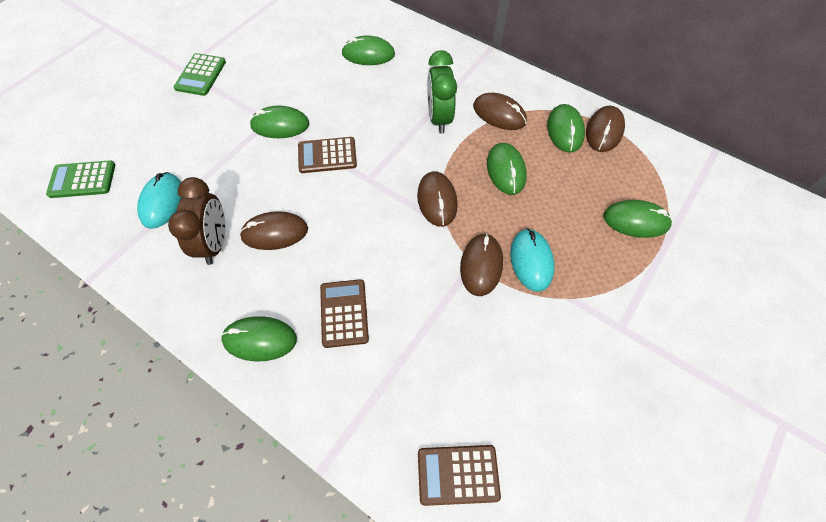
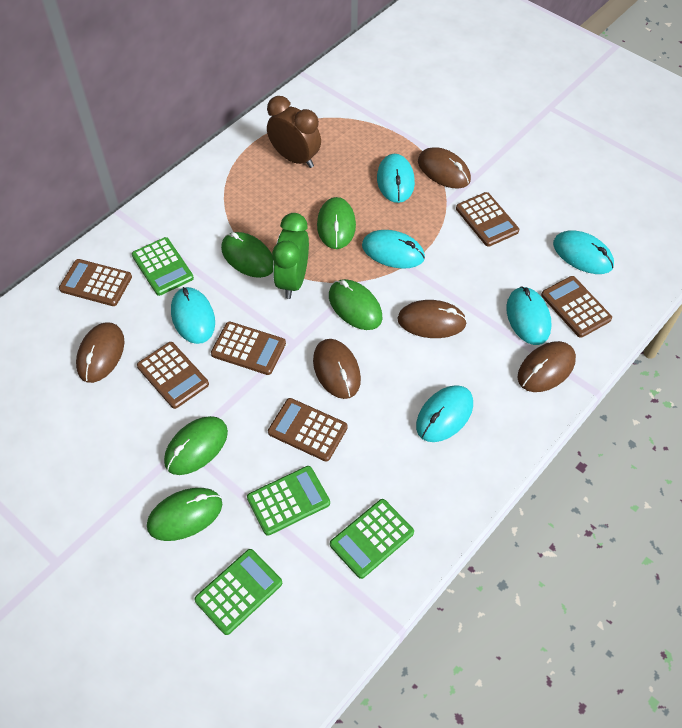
brown calculator: 3 -> 6
green calculator: 2 -> 4
green mouse: 6 -> 5
turquoise mouse: 2 -> 6

